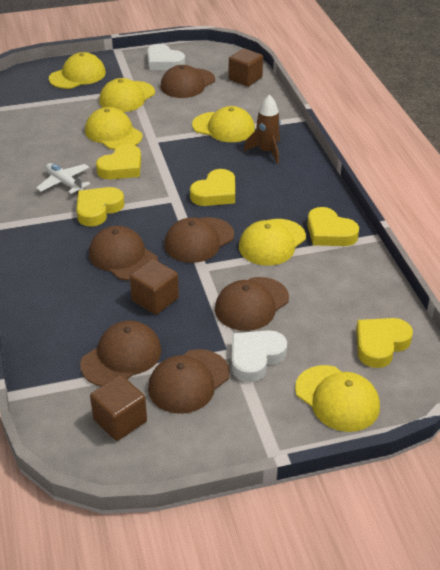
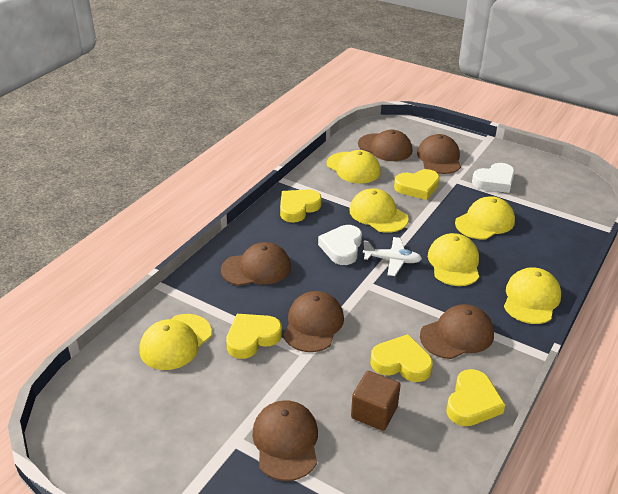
brown cube: 3 -> 1
brown rocket: 1 -> 0

